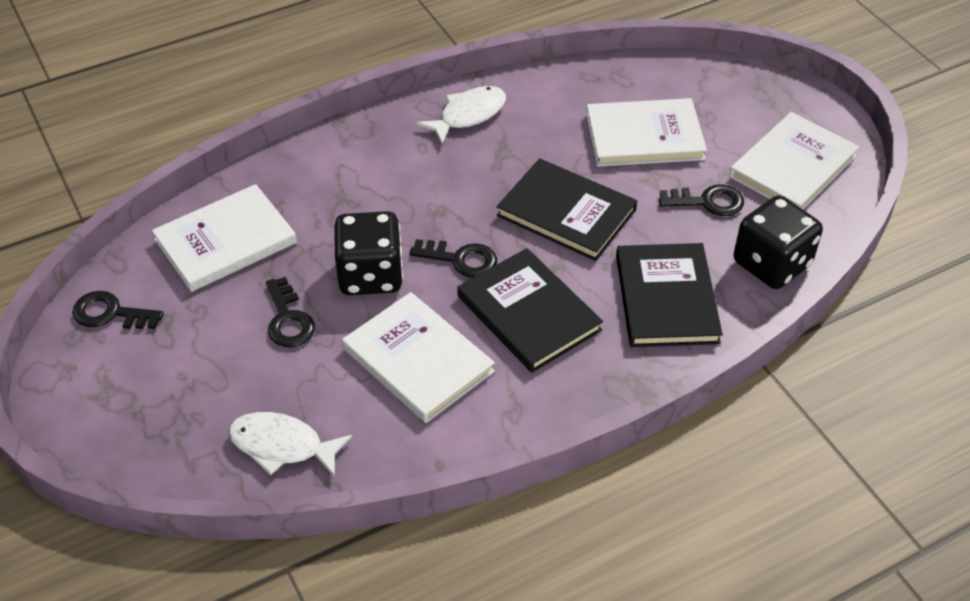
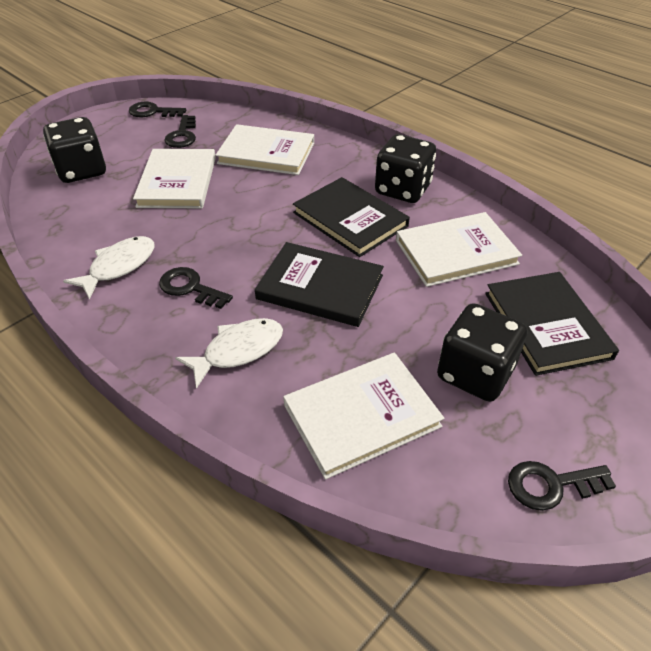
black dice: 2 -> 3

